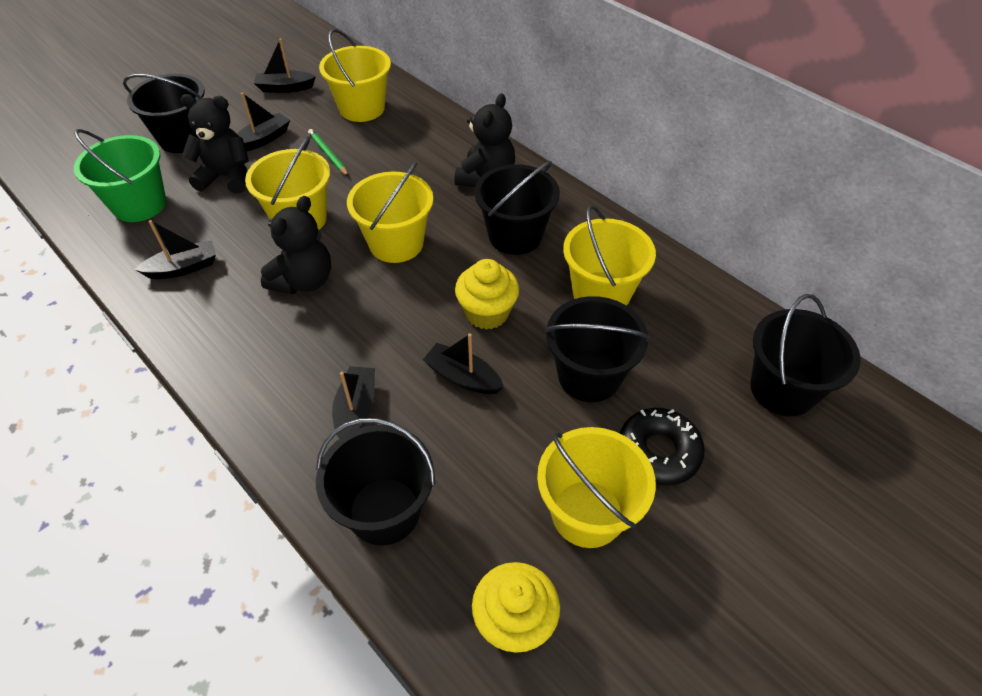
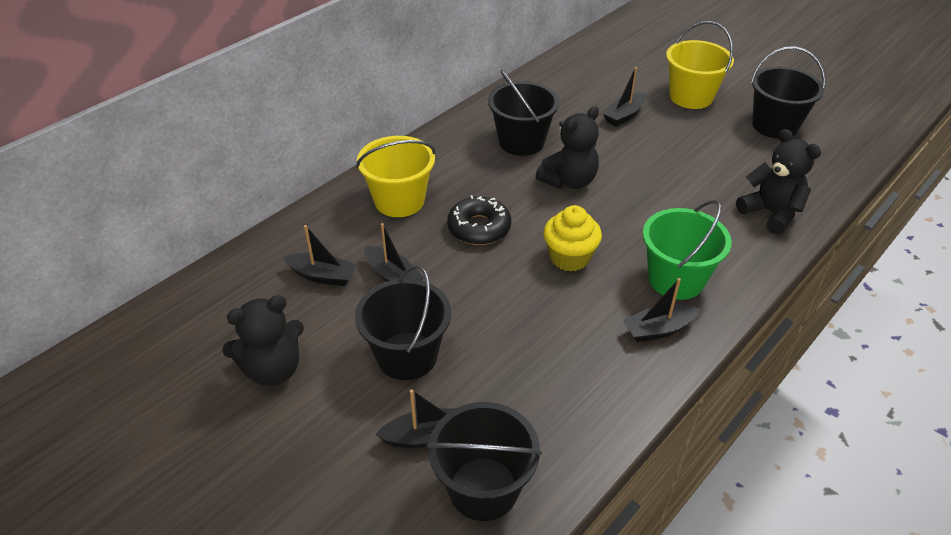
black bucket: 5 -> 4
green pencil: 1 -> 0
yellow bucket: 5 -> 2
yellow cupcake: 2 -> 1

